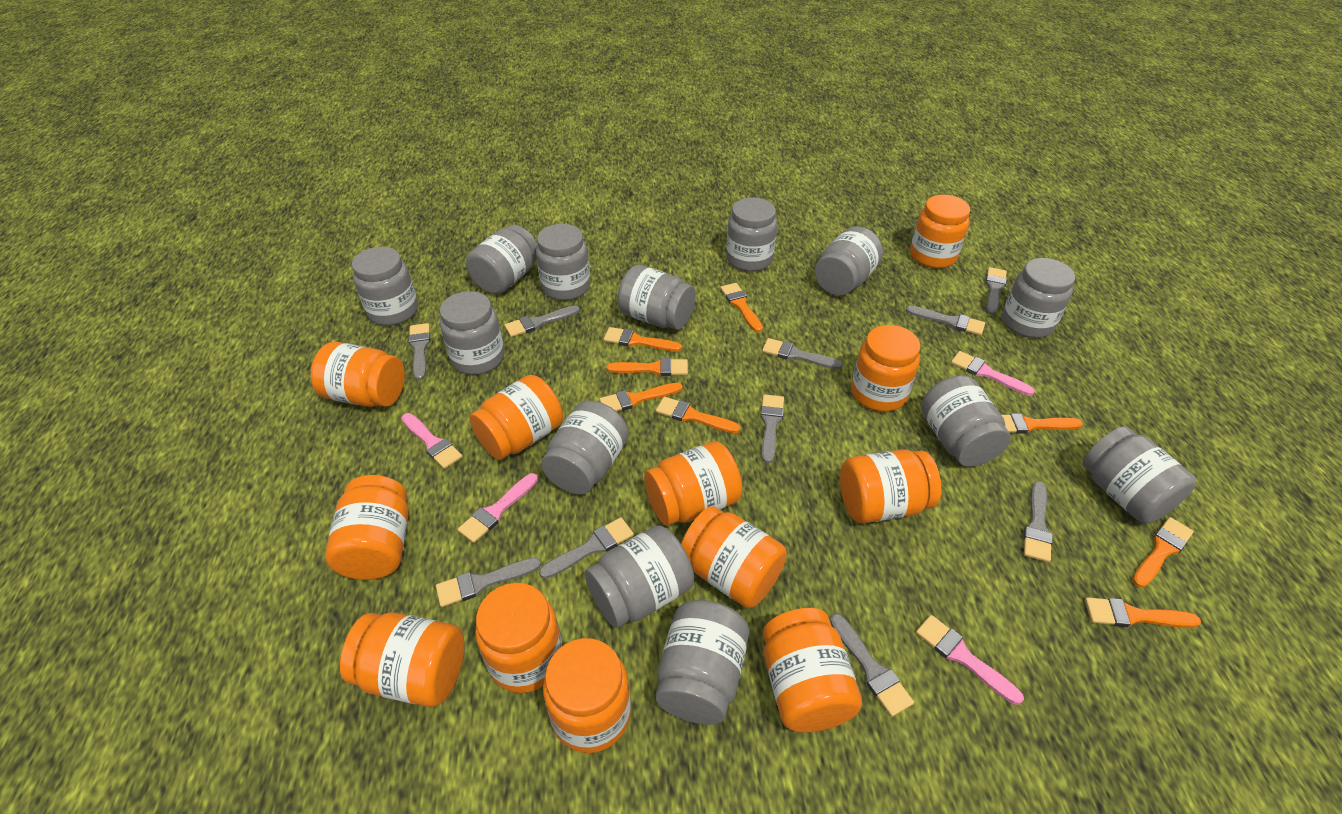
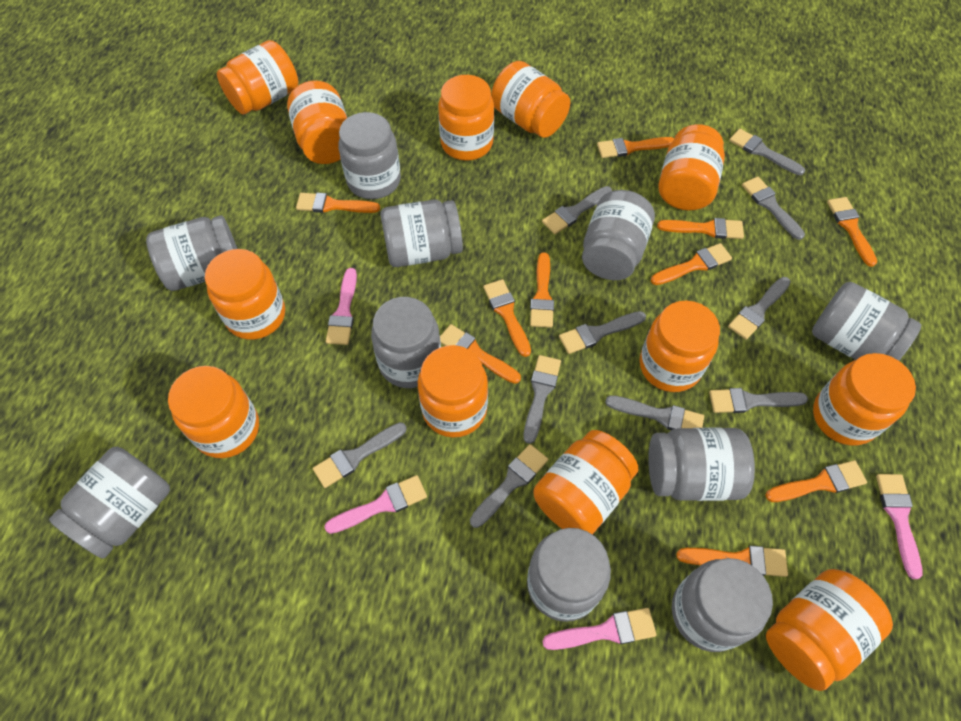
grey jar: 13 -> 10
orange brush: 8 -> 10

